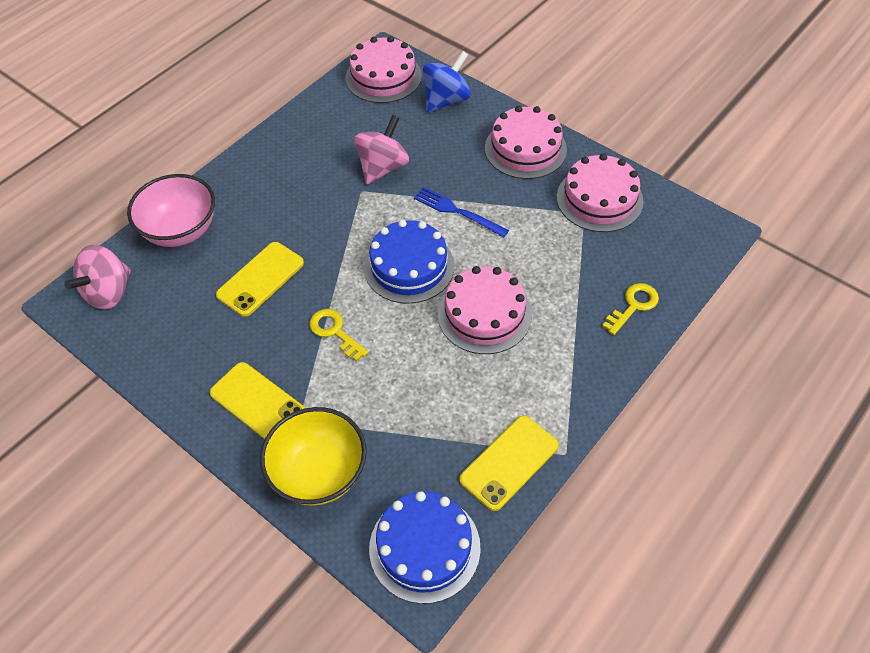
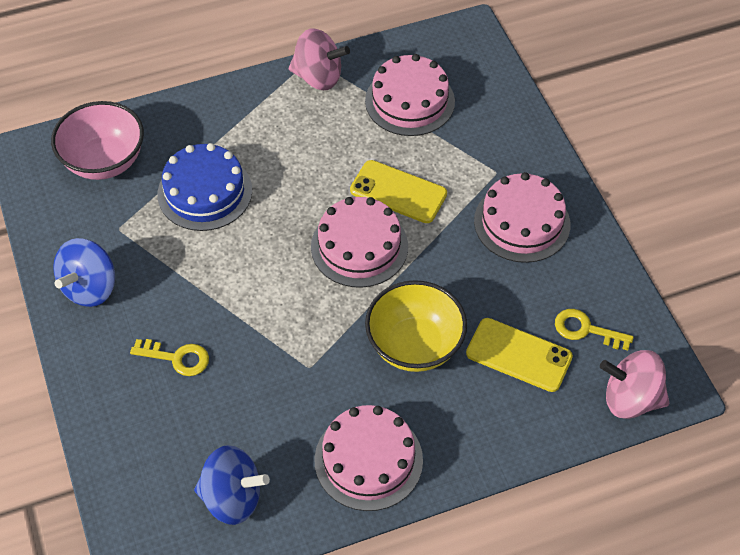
blue cake: 2 -> 1
blue fork: 1 -> 0
blue spinning top: 1 -> 2
yellow phone: 3 -> 2

